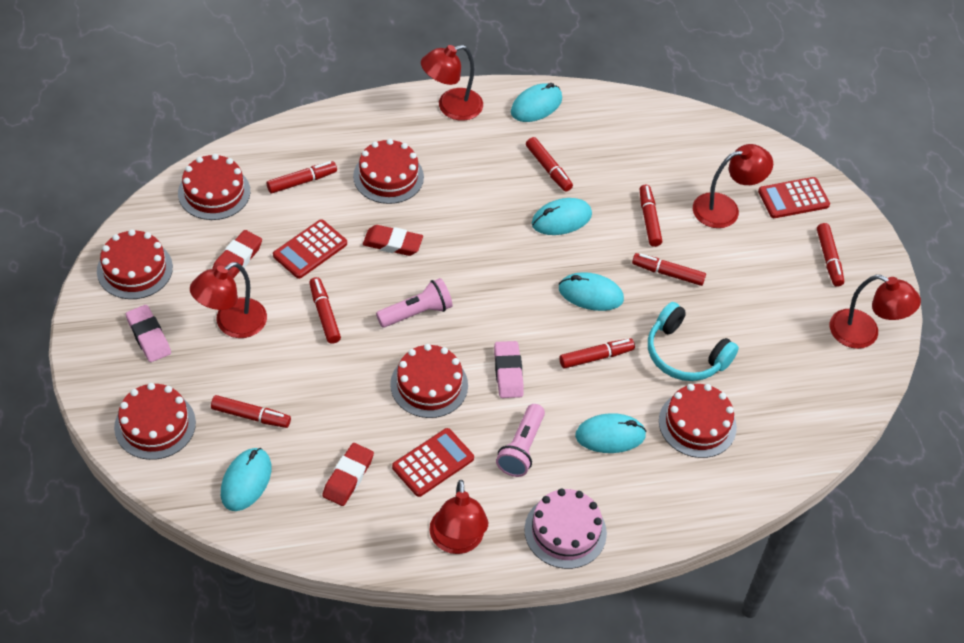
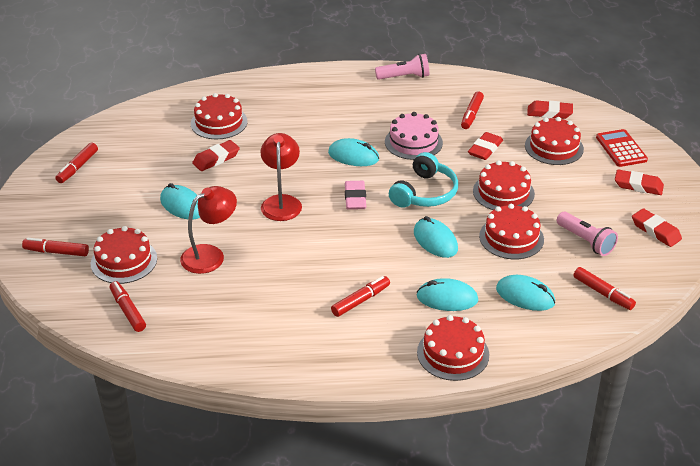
pink eraser: 2 -> 1
red calculator: 3 -> 1
red eraser: 3 -> 5
red lamp: 5 -> 2
red marker: 8 -> 6

